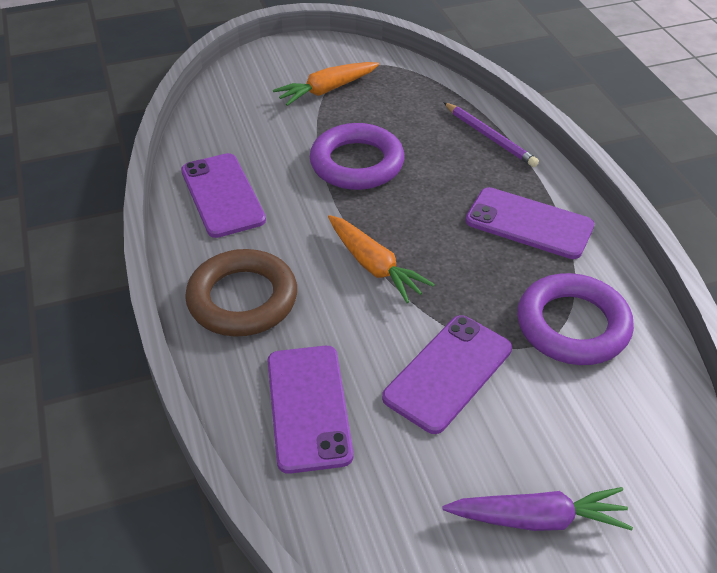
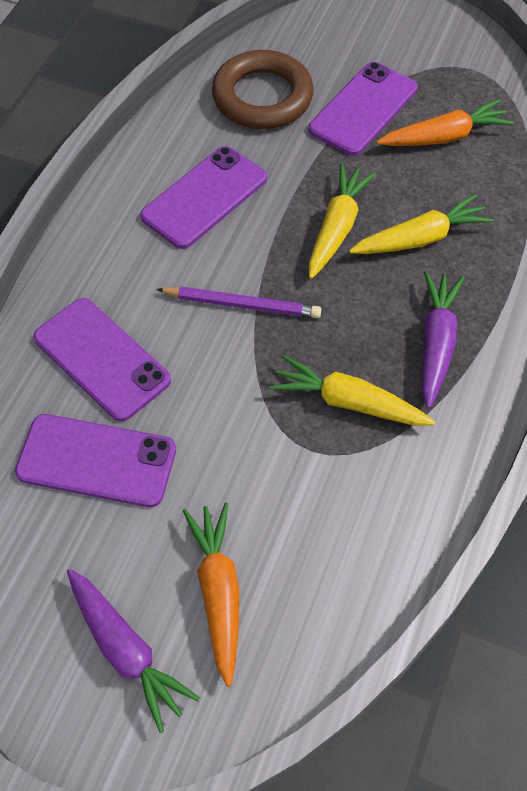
purple carrot: 1 -> 2
purple ring: 2 -> 0
yellow carrot: 0 -> 3

